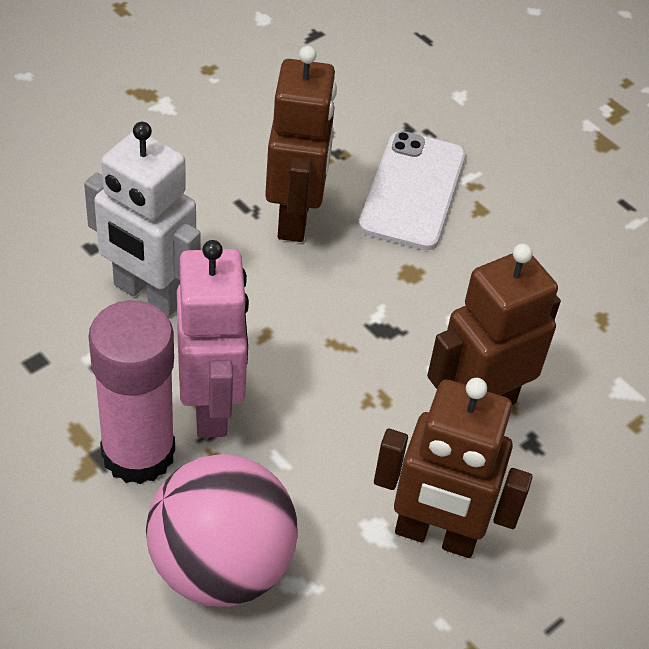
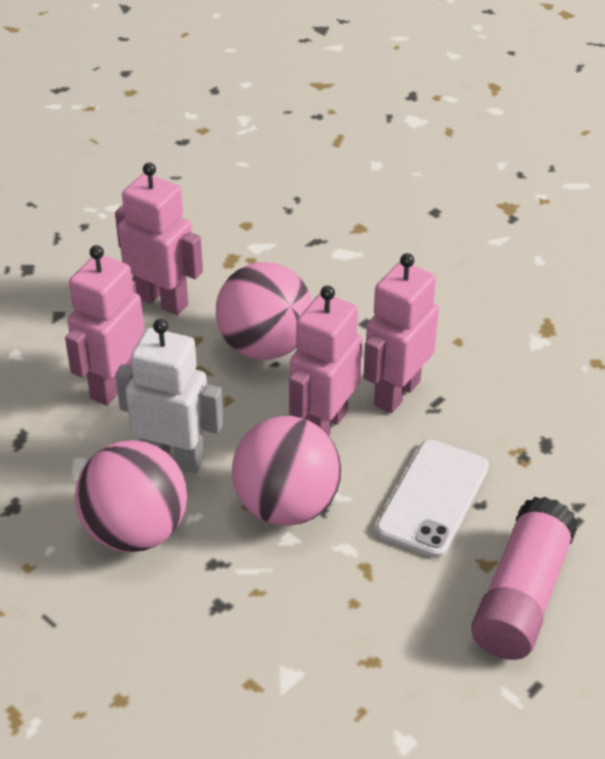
brown robot: 3 -> 0
pink ball: 1 -> 3
pink robot: 1 -> 4

